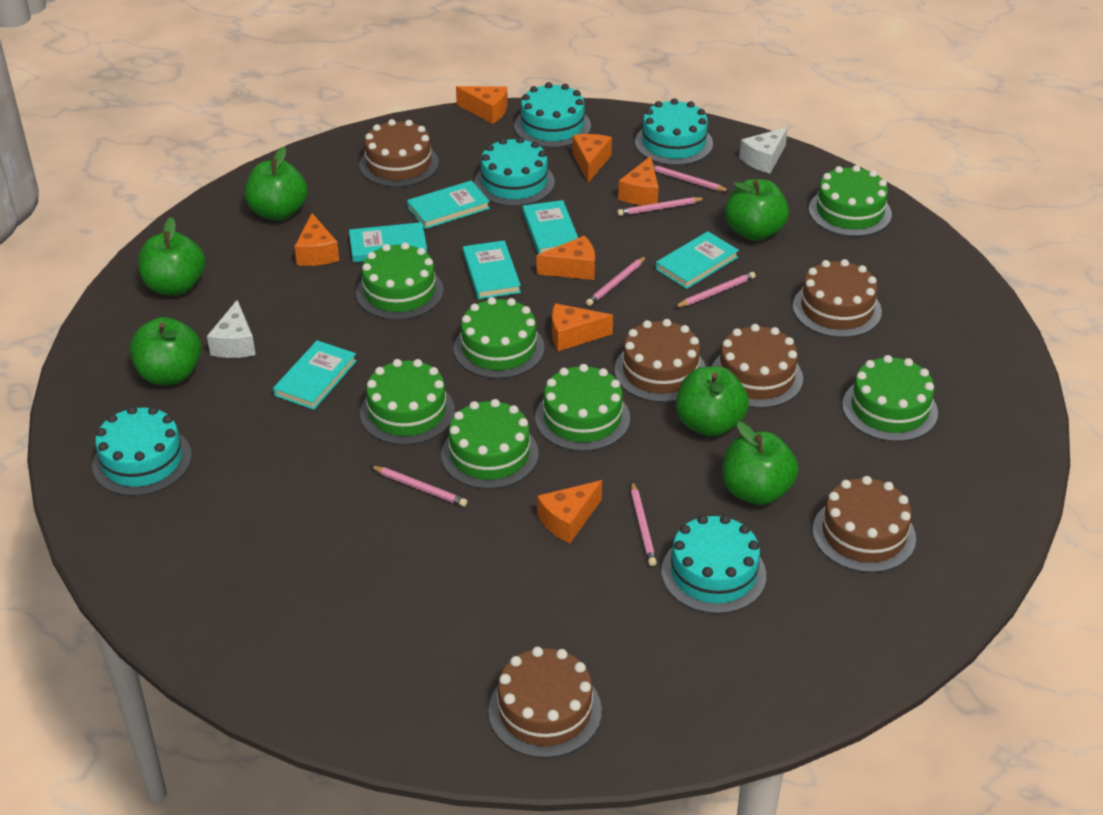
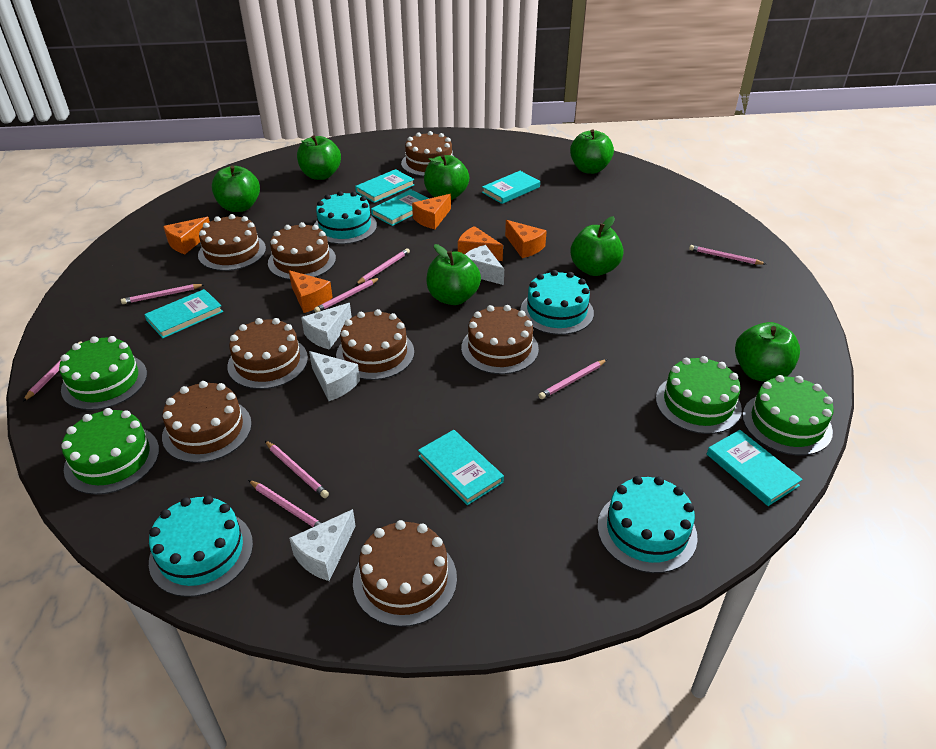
brown cake: 6 -> 8
green apple: 6 -> 7
green cake: 7 -> 4
orange cheese: 7 -> 5
pink pencil: 6 -> 8
turquoise cake: 5 -> 4
white cheese: 2 -> 4

